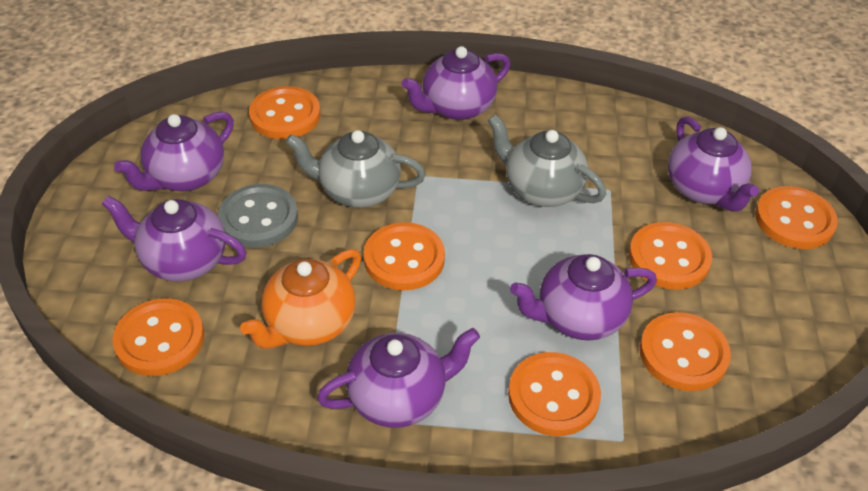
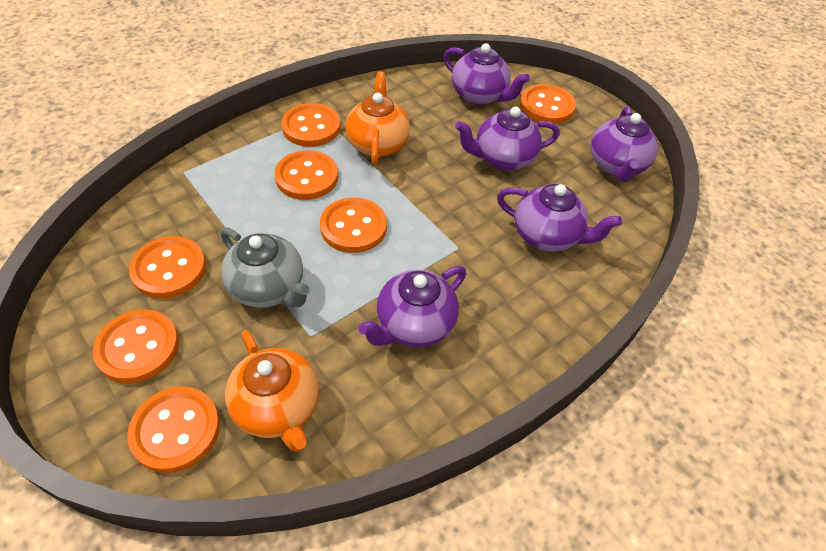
grey button: 1 -> 0
grey teapot: 2 -> 1
orange teapot: 1 -> 2
purple teapot: 6 -> 5

